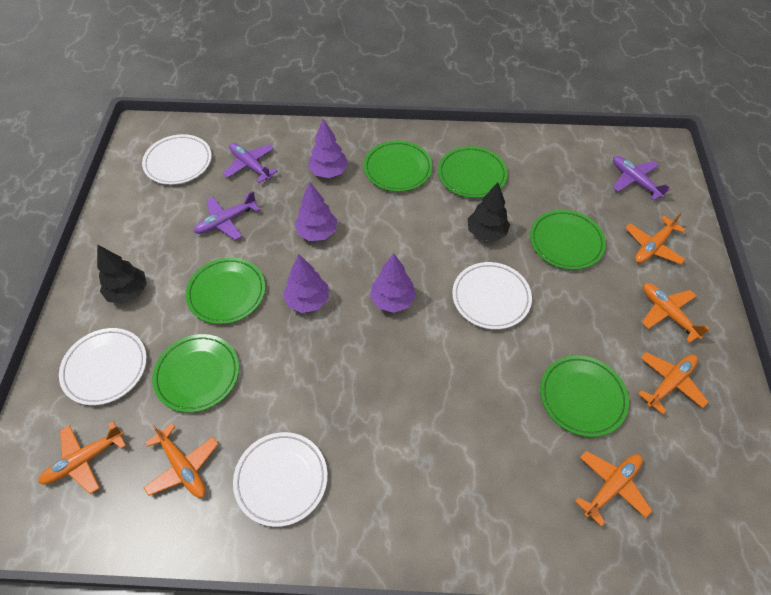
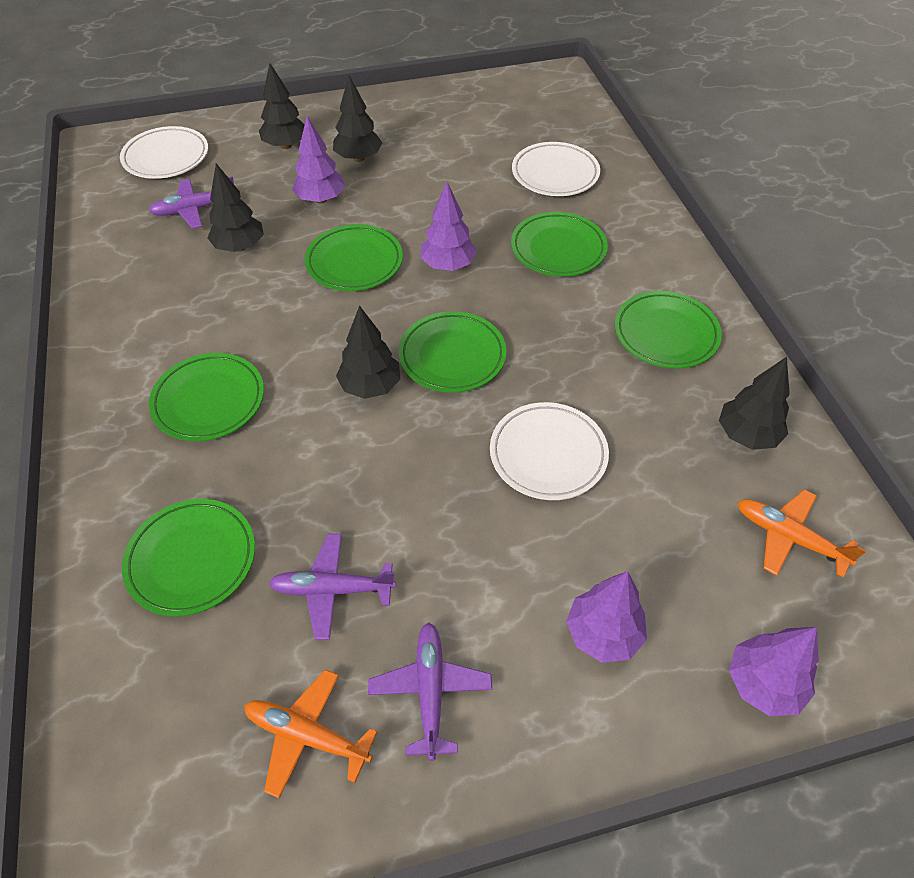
black tree: 2 -> 5
orange plane: 6 -> 2
white plate: 4 -> 3

